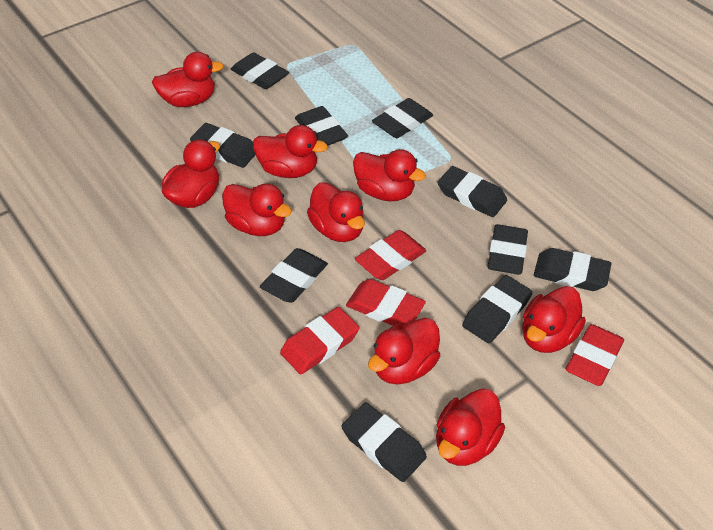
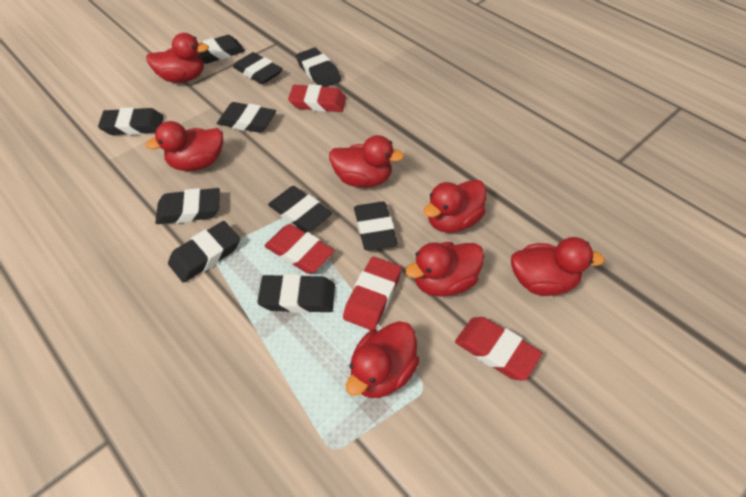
red duck: 9 -> 7

